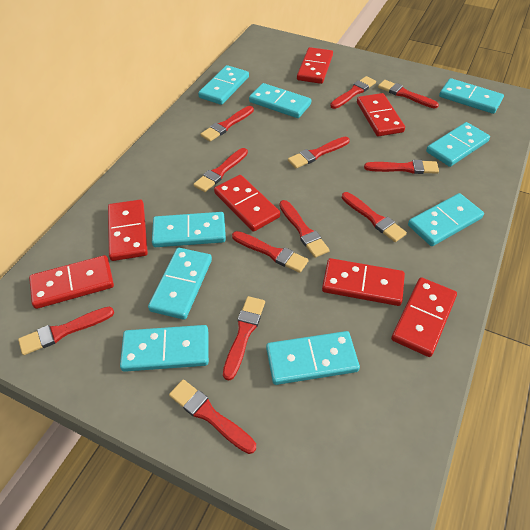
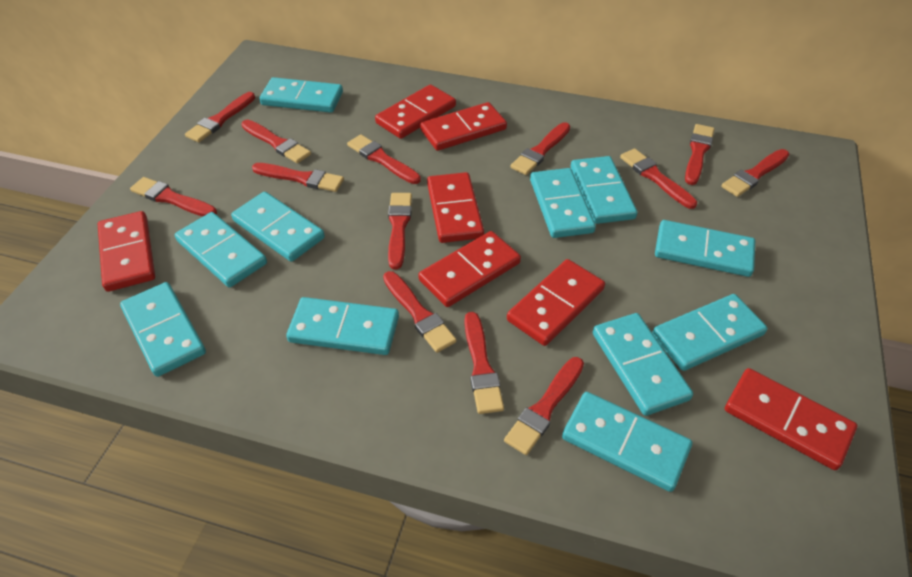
red brush: 12 -> 13
turquoise domino: 9 -> 11

